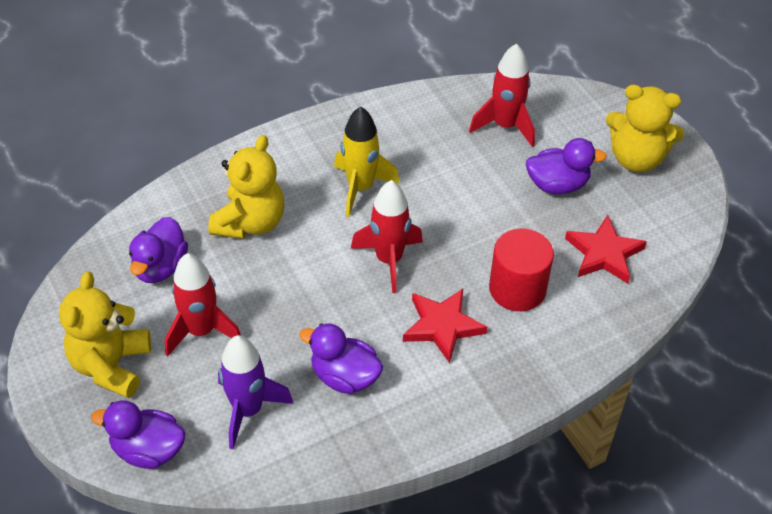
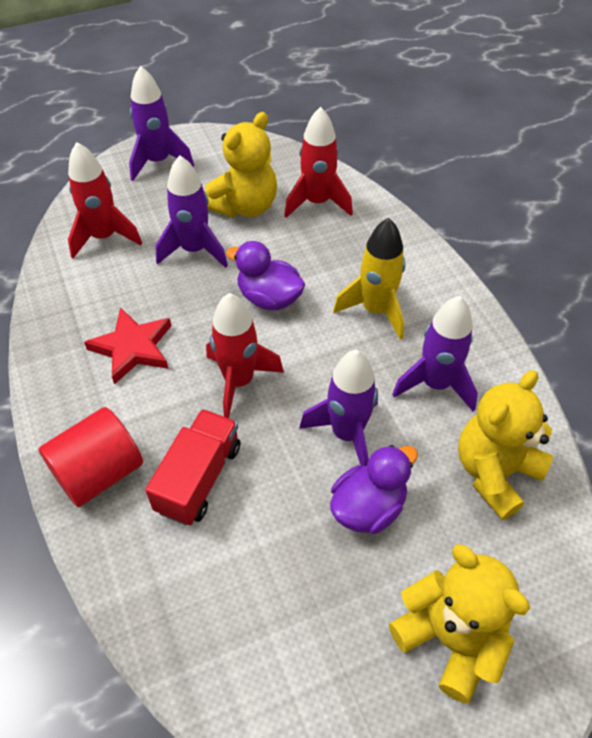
purple duck: 4 -> 2
purple rocket: 1 -> 4
red star: 2 -> 1
red truck: 0 -> 1

